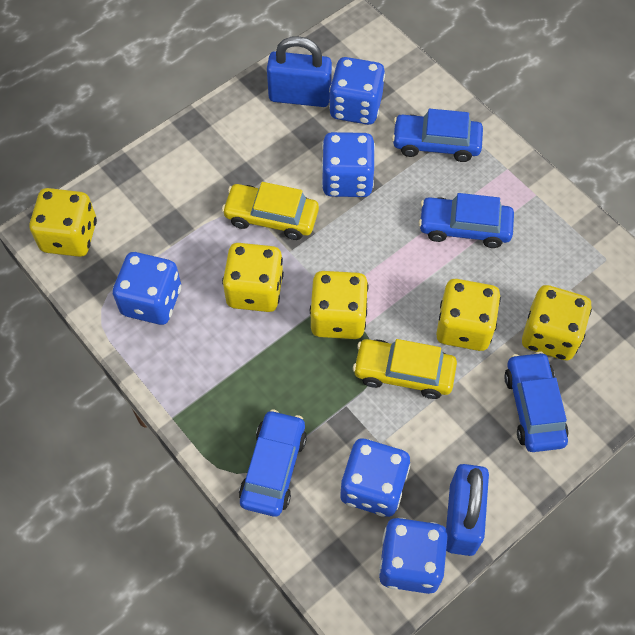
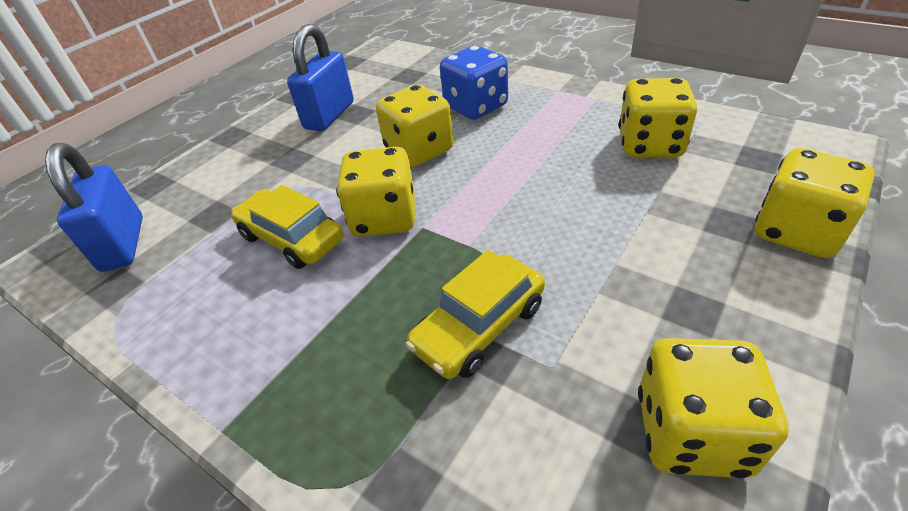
blue car: 4 -> 0
blue dice: 5 -> 1

